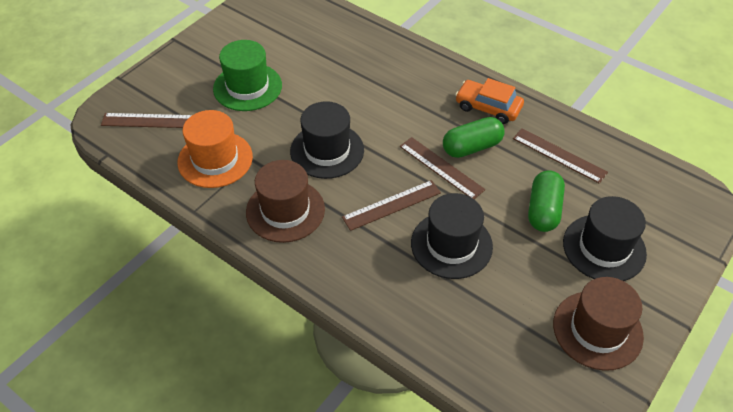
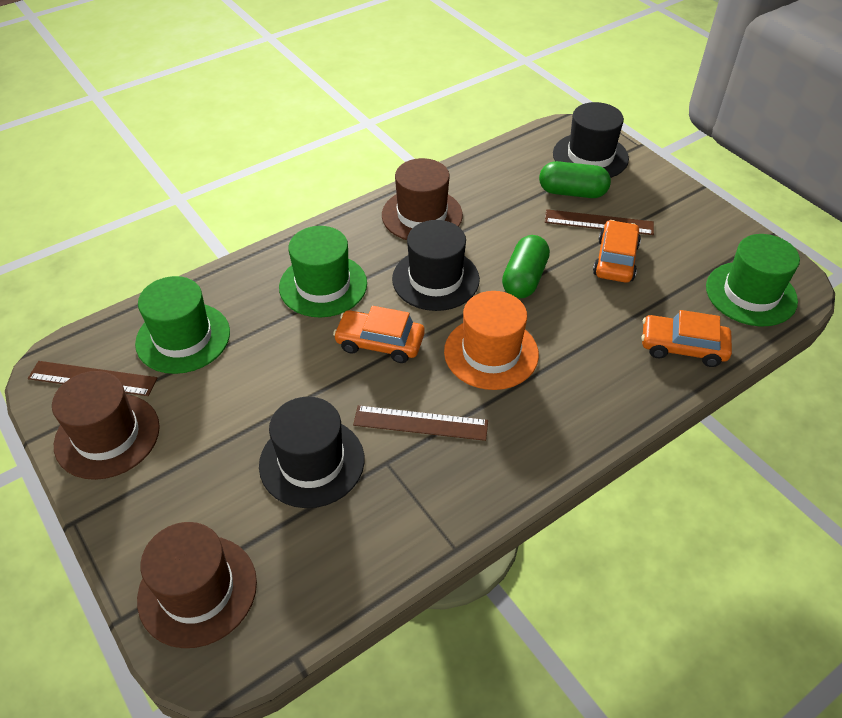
brown hat: 2 -> 3
brown ruler: 4 -> 3
green hat: 1 -> 3
orange car: 1 -> 3

